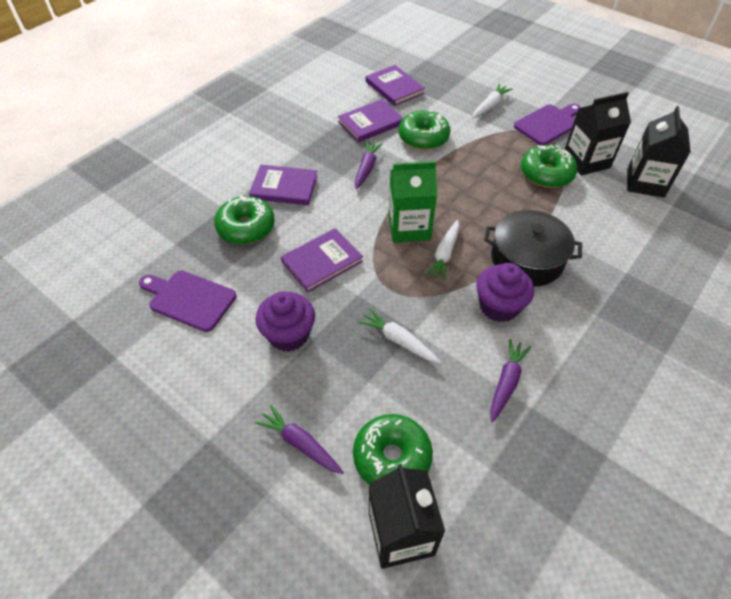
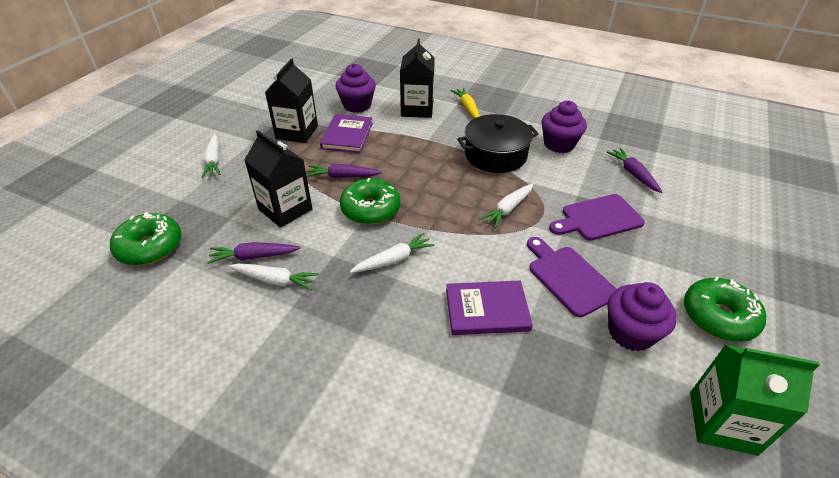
green donut: 4 -> 3
purple book: 4 -> 2
purple cupcake: 2 -> 3
white carrot: 3 -> 4
yellow carrot: 0 -> 1

